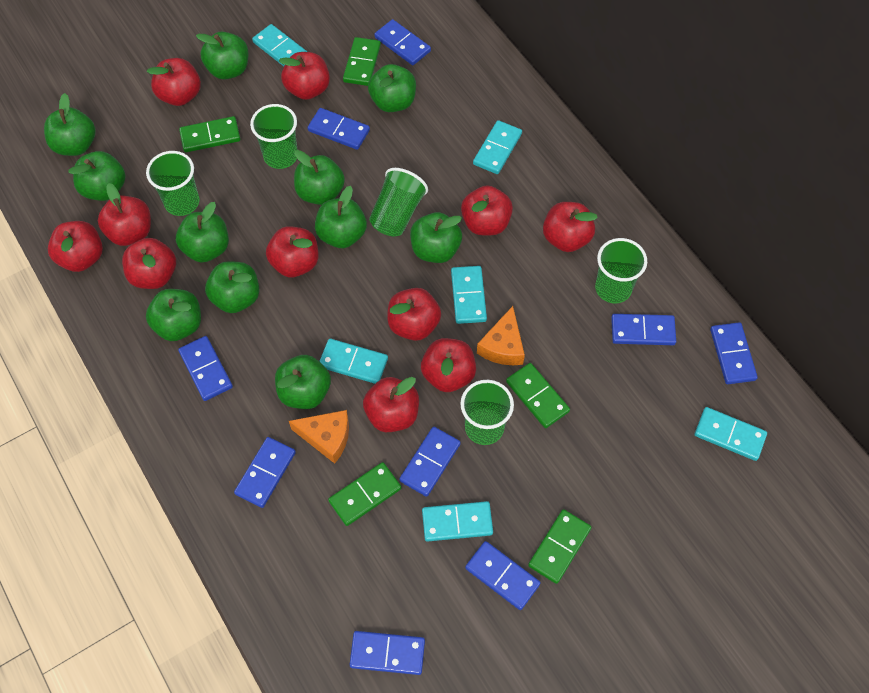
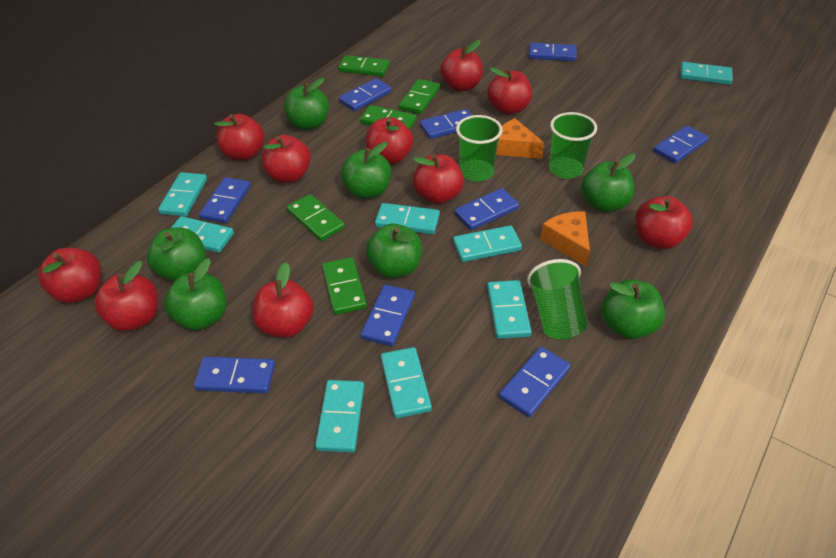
green apple: 11 -> 7
green cup: 5 -> 3
red apple: 11 -> 10
turquoise domino: 6 -> 8

